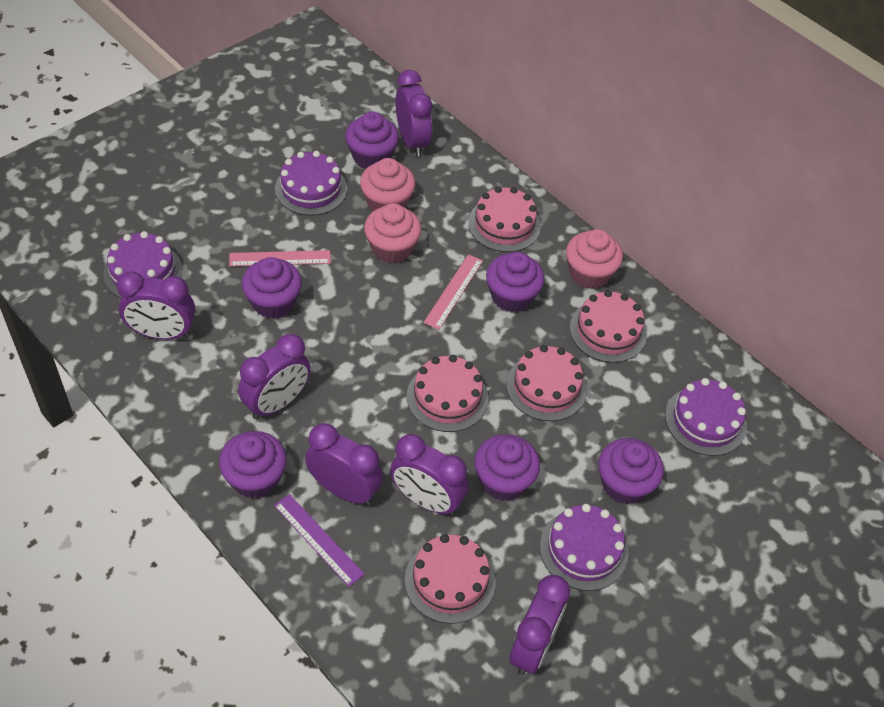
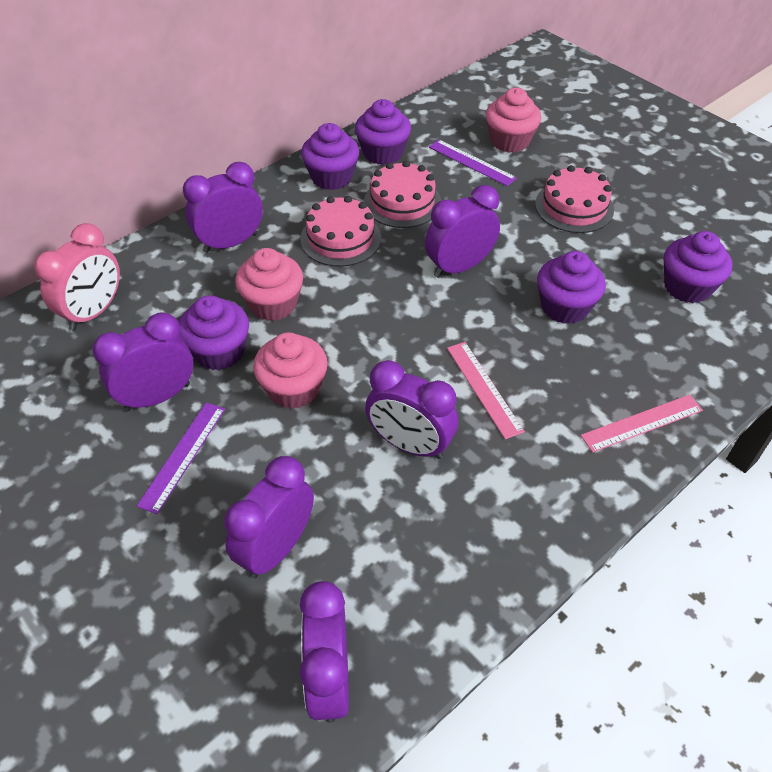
pink cake: 5 -> 3
pink clock: 0 -> 1
purple cake: 4 -> 0
purple cupcake: 6 -> 5
purple ruler: 1 -> 2

